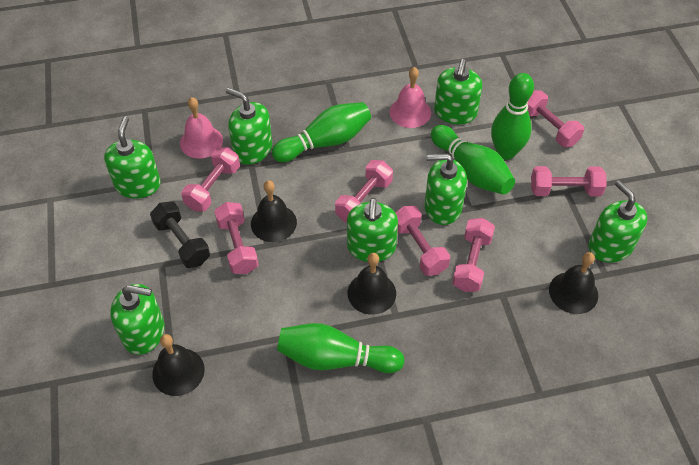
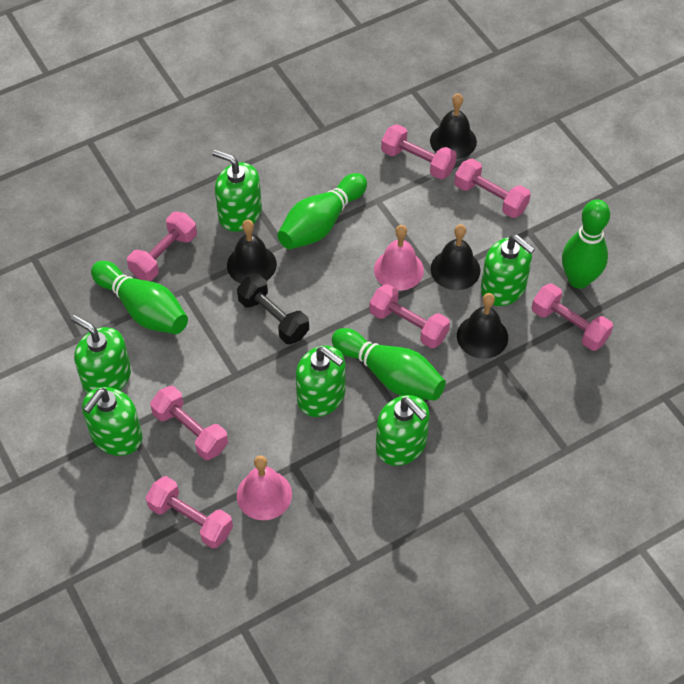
green soap dispenser: 7 -> 6

